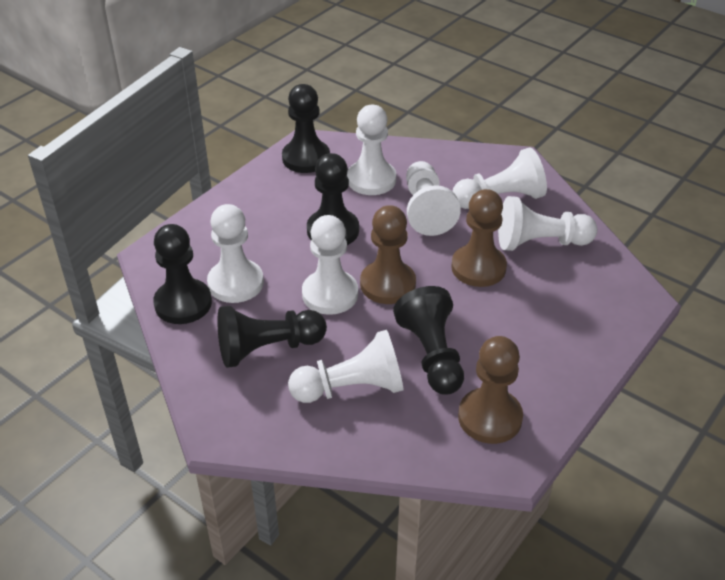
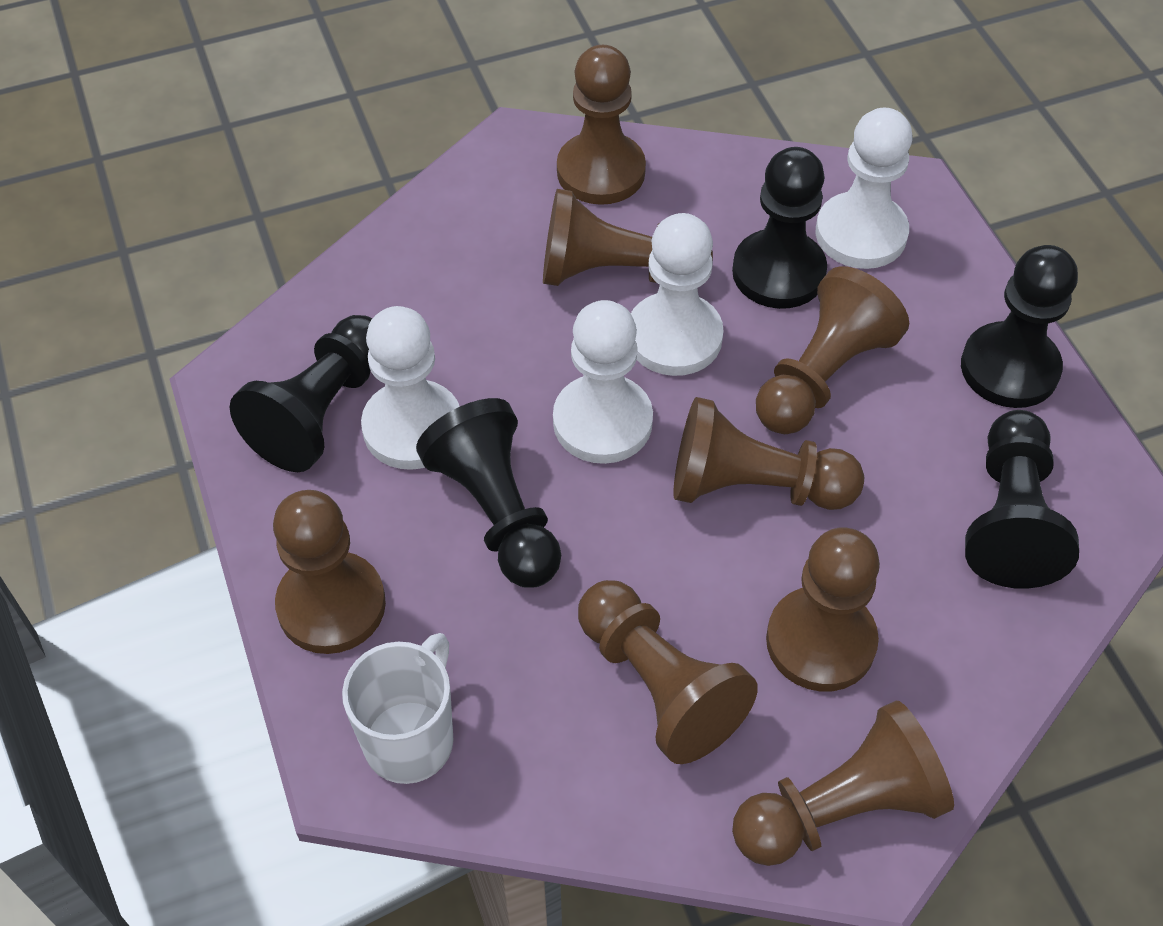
brown pawn: 3 -> 8
white mug: 0 -> 1
white pawn: 7 -> 4

